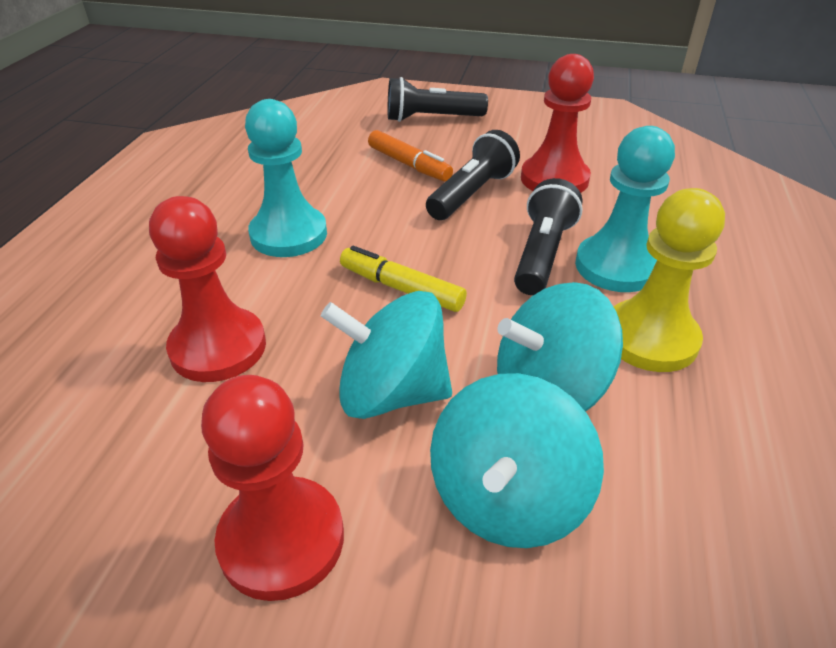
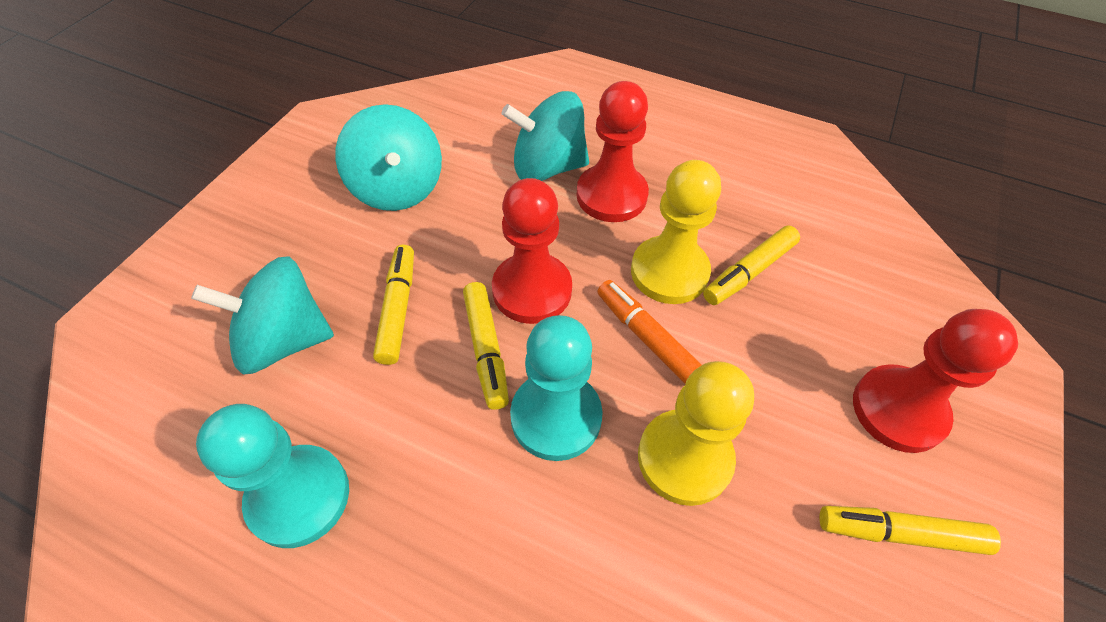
black flashlight: 3 -> 0
yellow marker: 1 -> 4
yellow pawn: 1 -> 2

